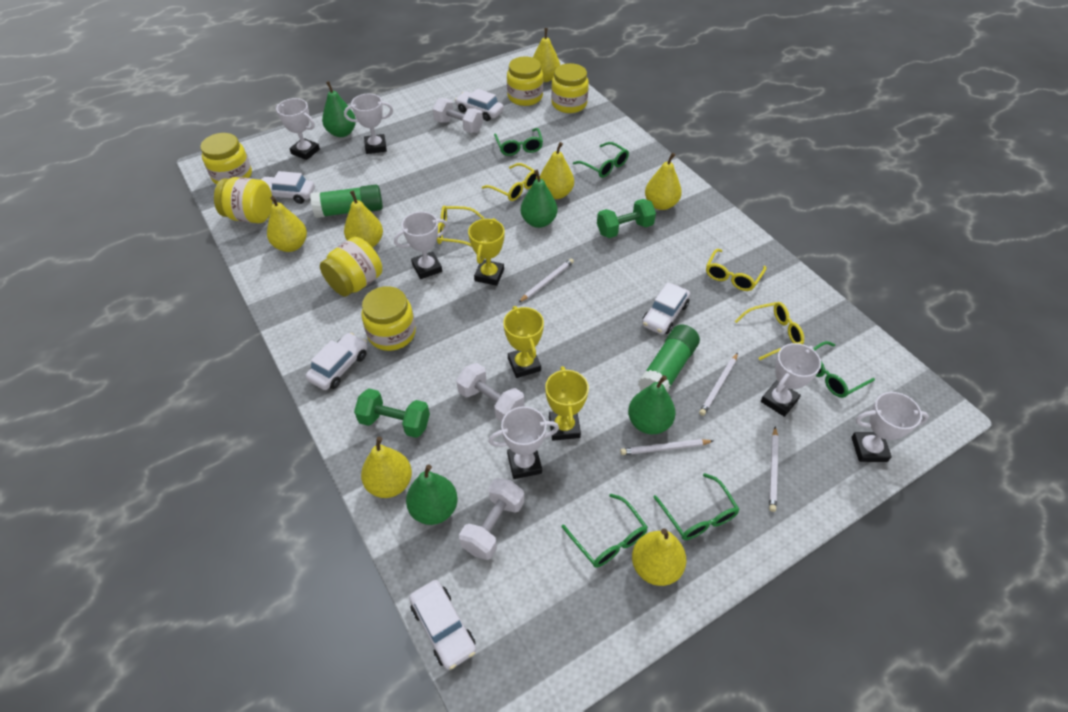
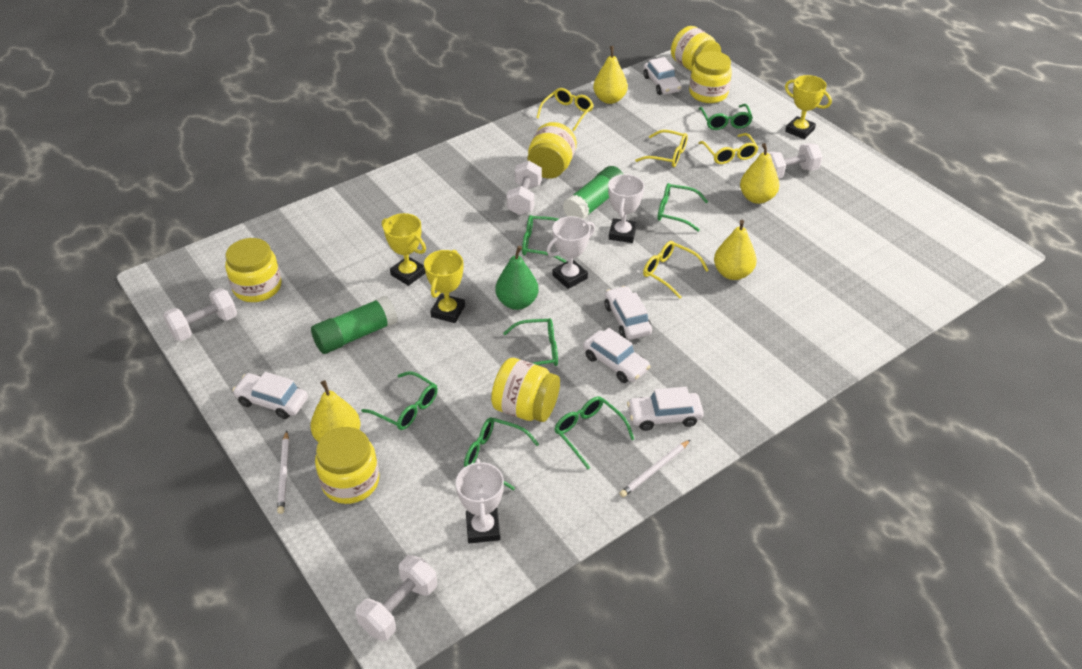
green dumbbell: 2 -> 0
green glasses: 5 -> 7
green pear: 4 -> 1
white dumbbell: 3 -> 4
white pencil: 4 -> 2
white trophy: 6 -> 3
yellow pear: 7 -> 4

